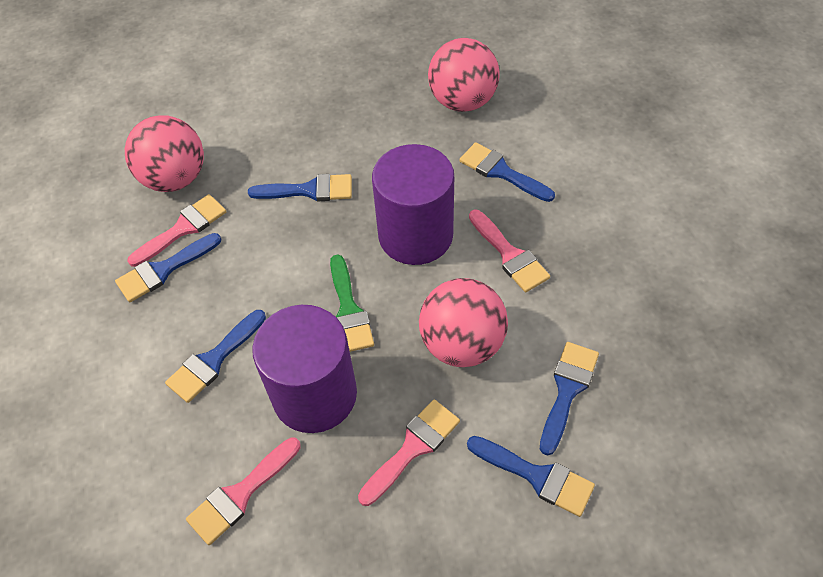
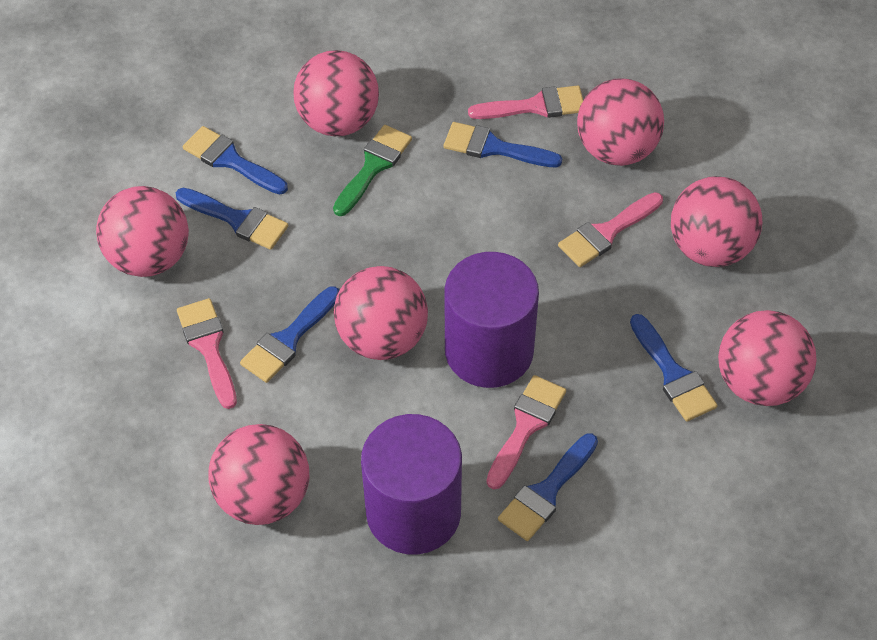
pink ball: 3 -> 7

